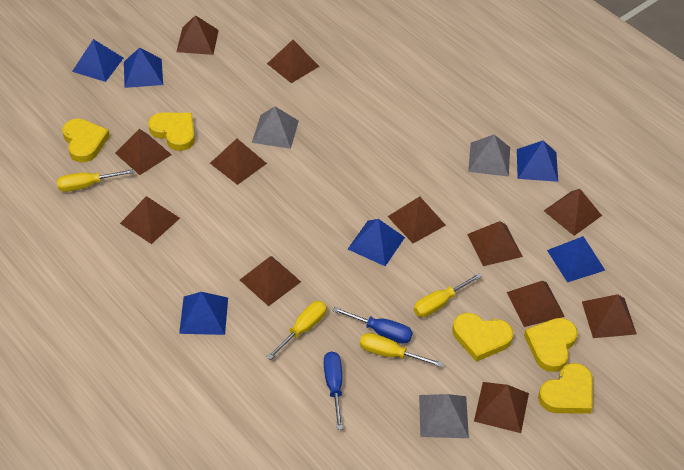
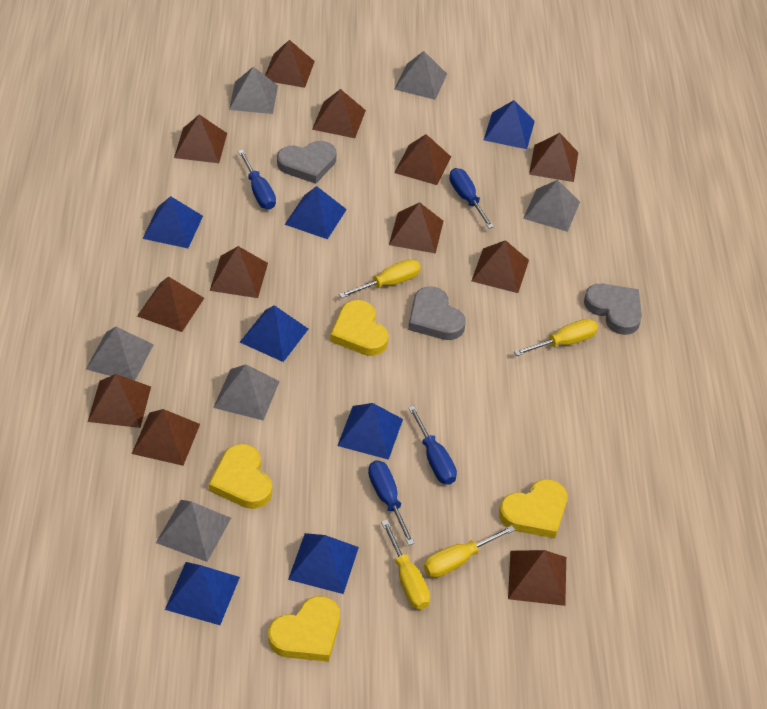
blue pyramid: 6 -> 7
blue screwdriver: 2 -> 4
grey heart: 0 -> 3
grey pyramid: 3 -> 6
yellow heart: 5 -> 4

